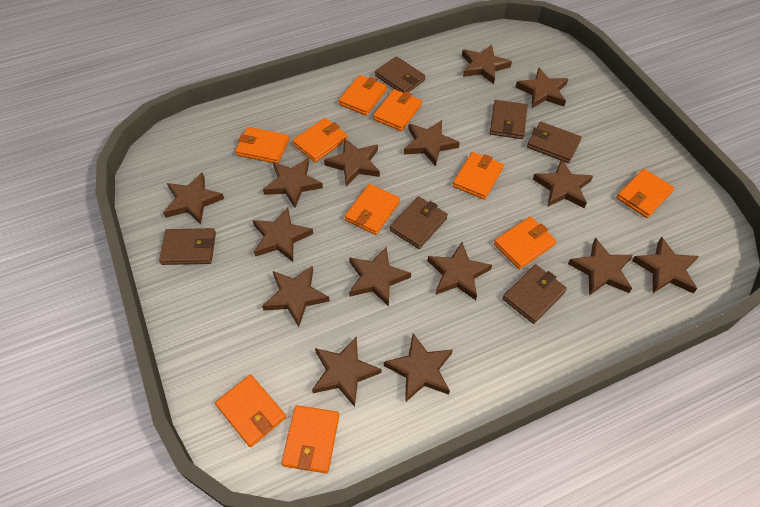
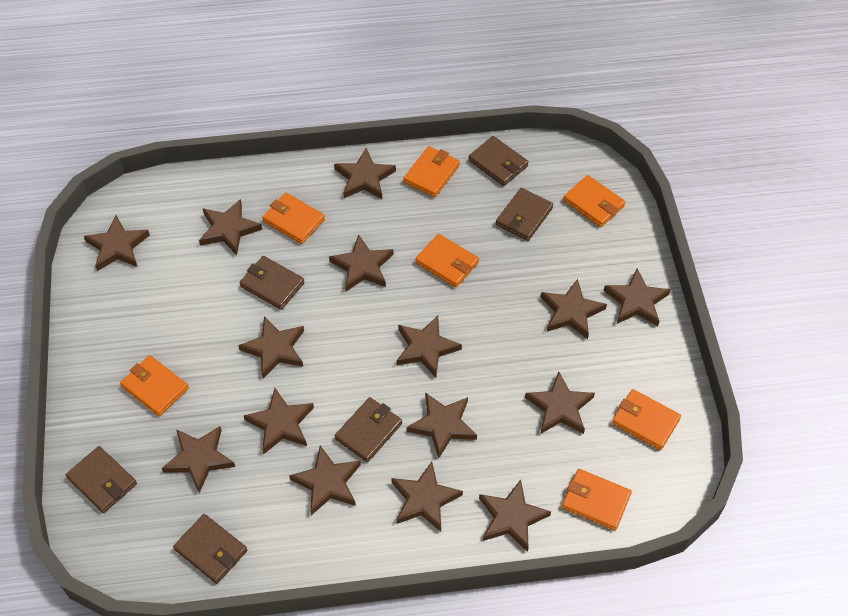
orange wallet: 10 -> 7

